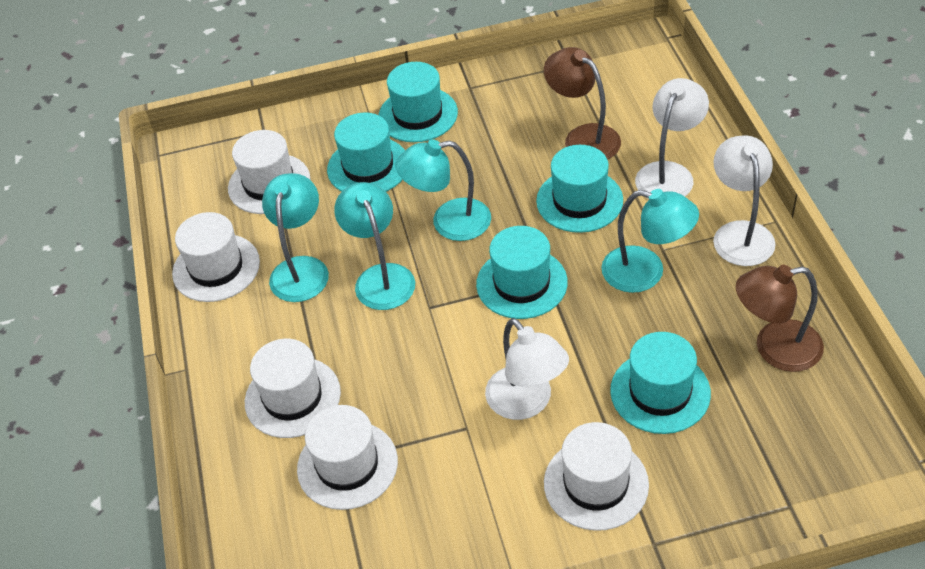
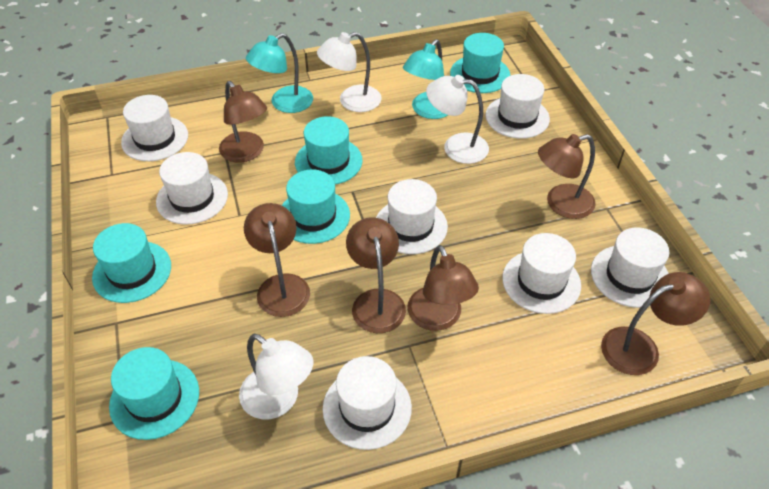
brown lamp: 2 -> 6
turquoise lamp: 4 -> 2
white hat: 5 -> 7

